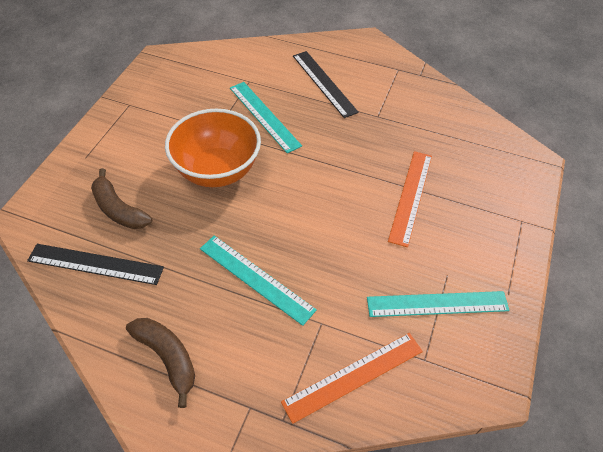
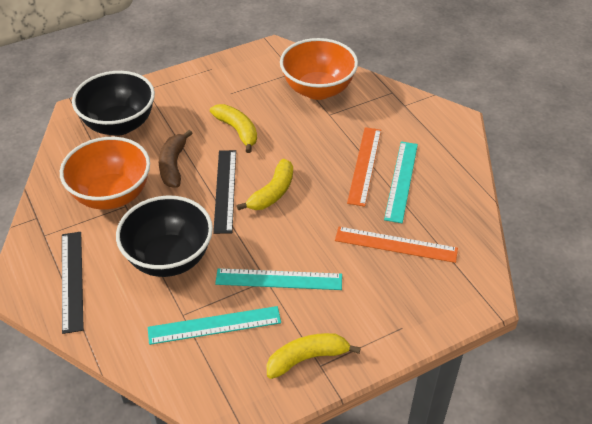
black bowl: 0 -> 2
brown banana: 2 -> 1
orange bowl: 1 -> 2
yellow banana: 0 -> 3

